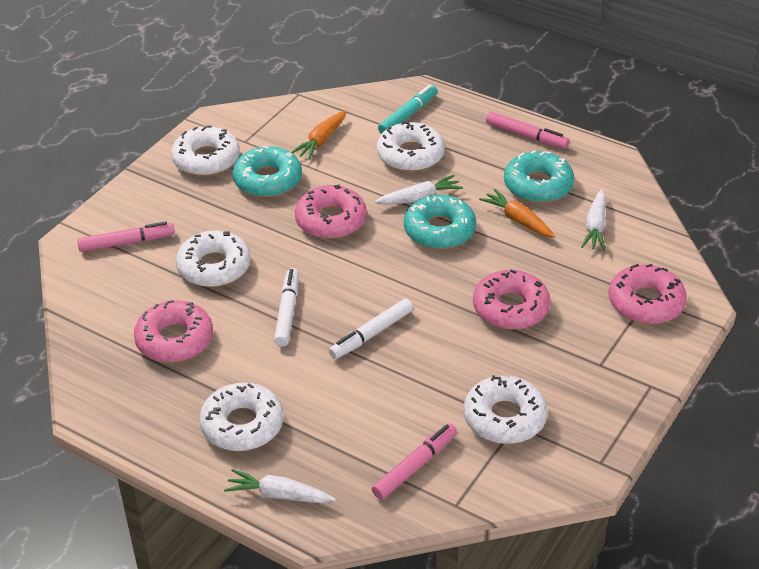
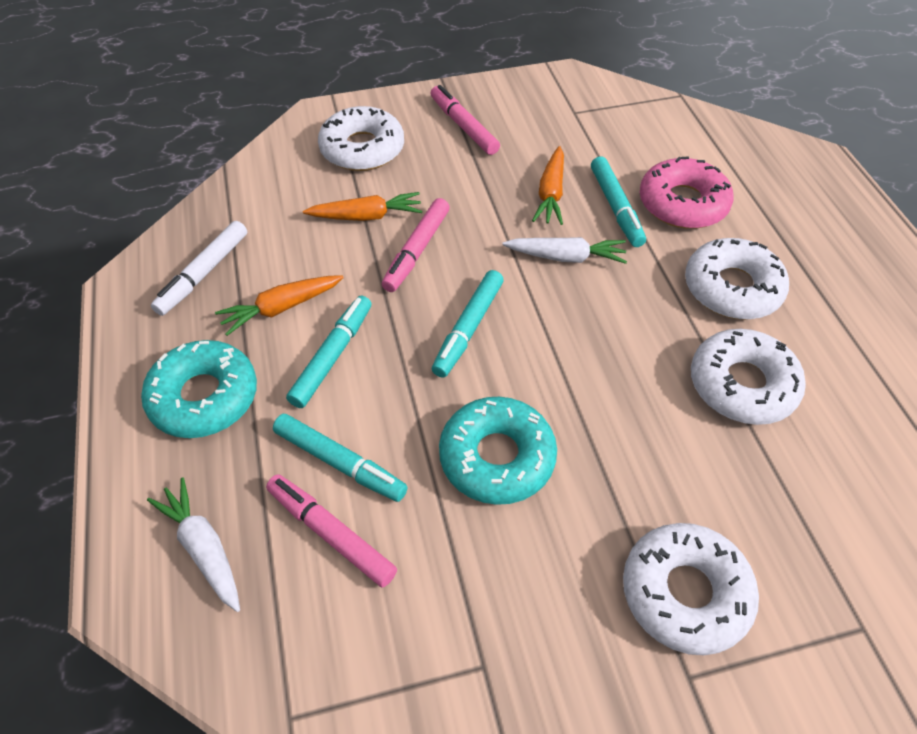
orange carrot: 2 -> 3
pink donut: 4 -> 1
turquoise donut: 3 -> 2
turquoise marker: 1 -> 4
white carrot: 3 -> 2
white donut: 5 -> 4
white marker: 2 -> 1

